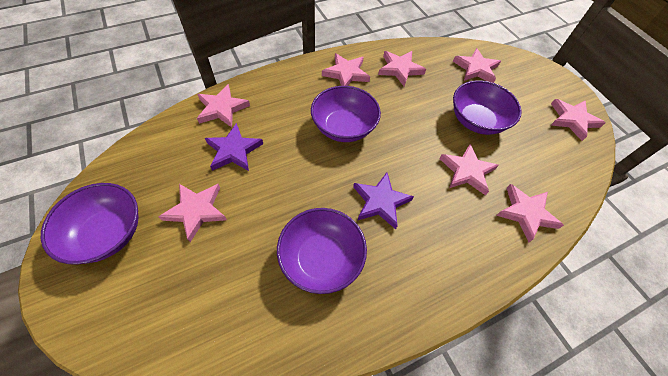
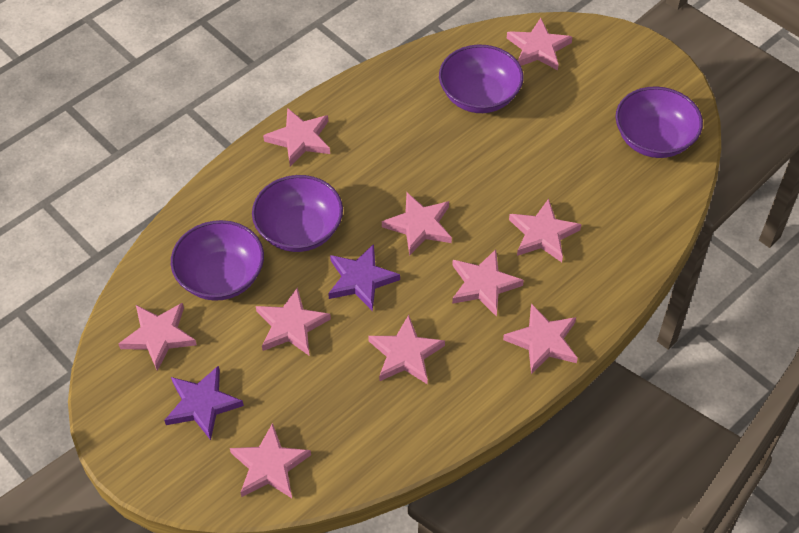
pink star: 8 -> 10

